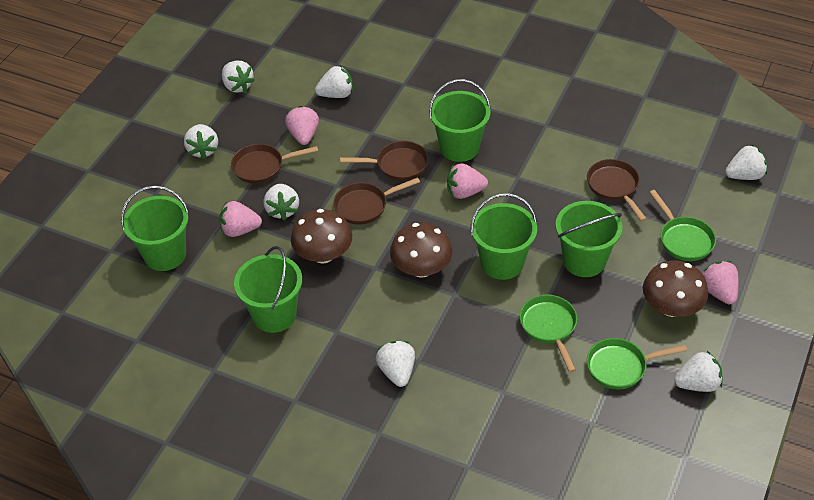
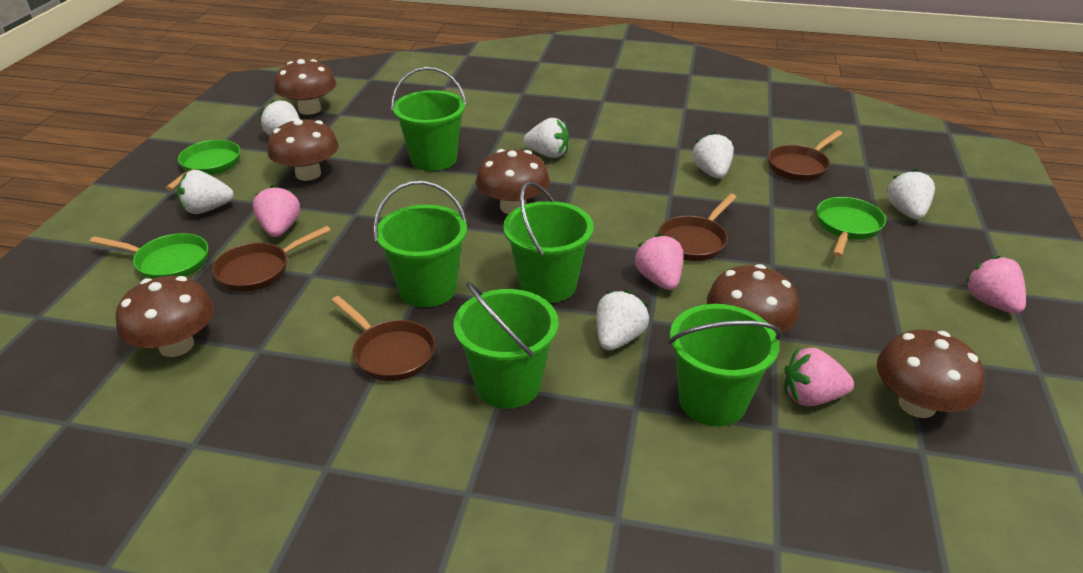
brown mushroom: 3 -> 6
white strawberry: 7 -> 6

